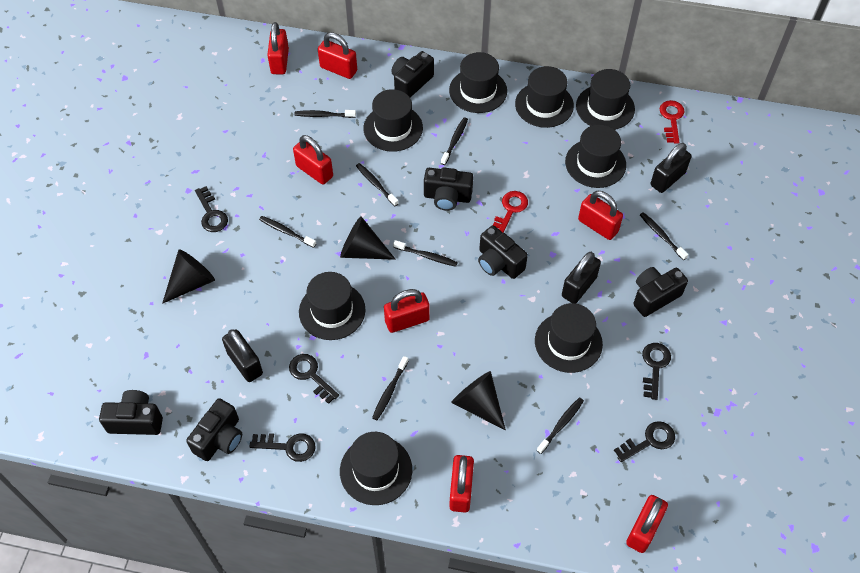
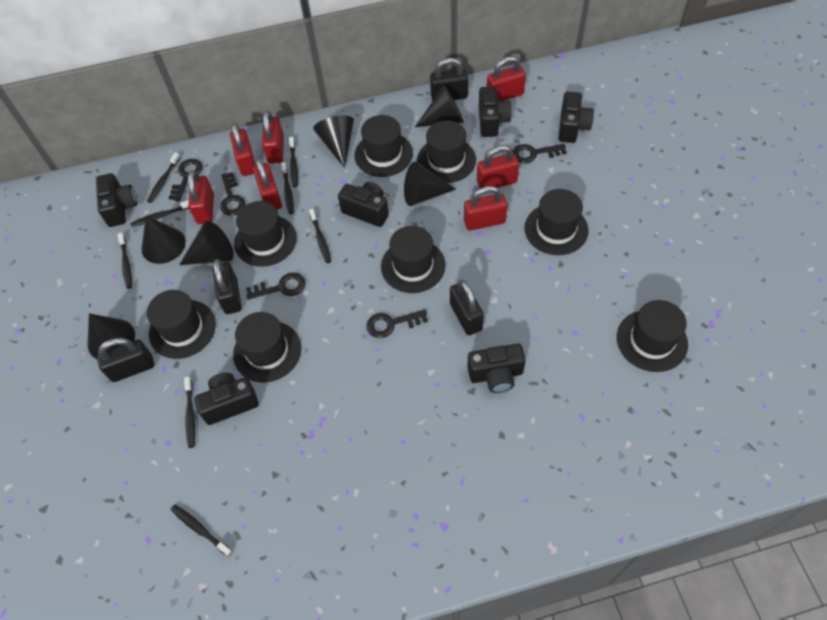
black cone: 3 -> 6
black padlock: 3 -> 4
red key: 2 -> 0

